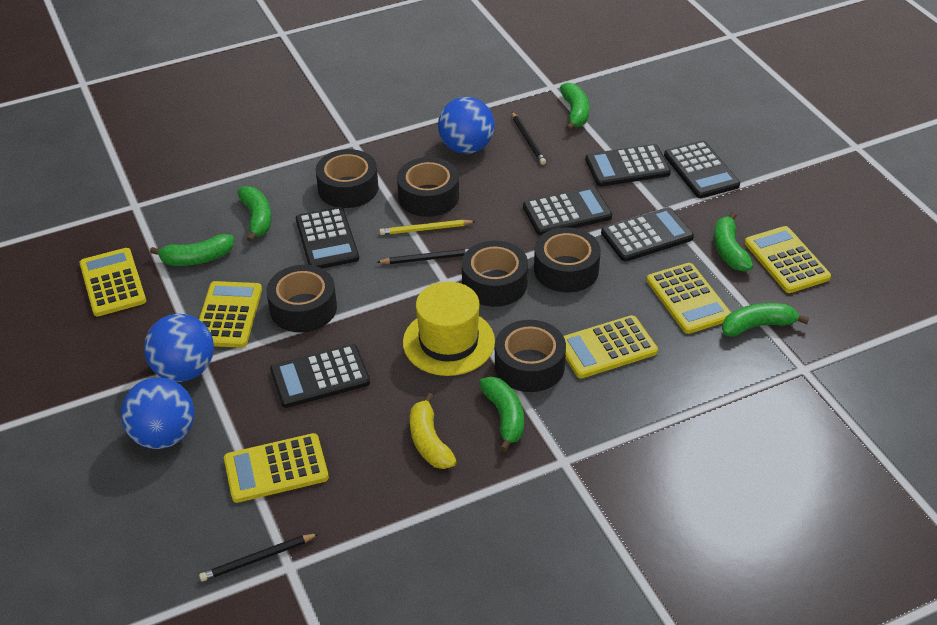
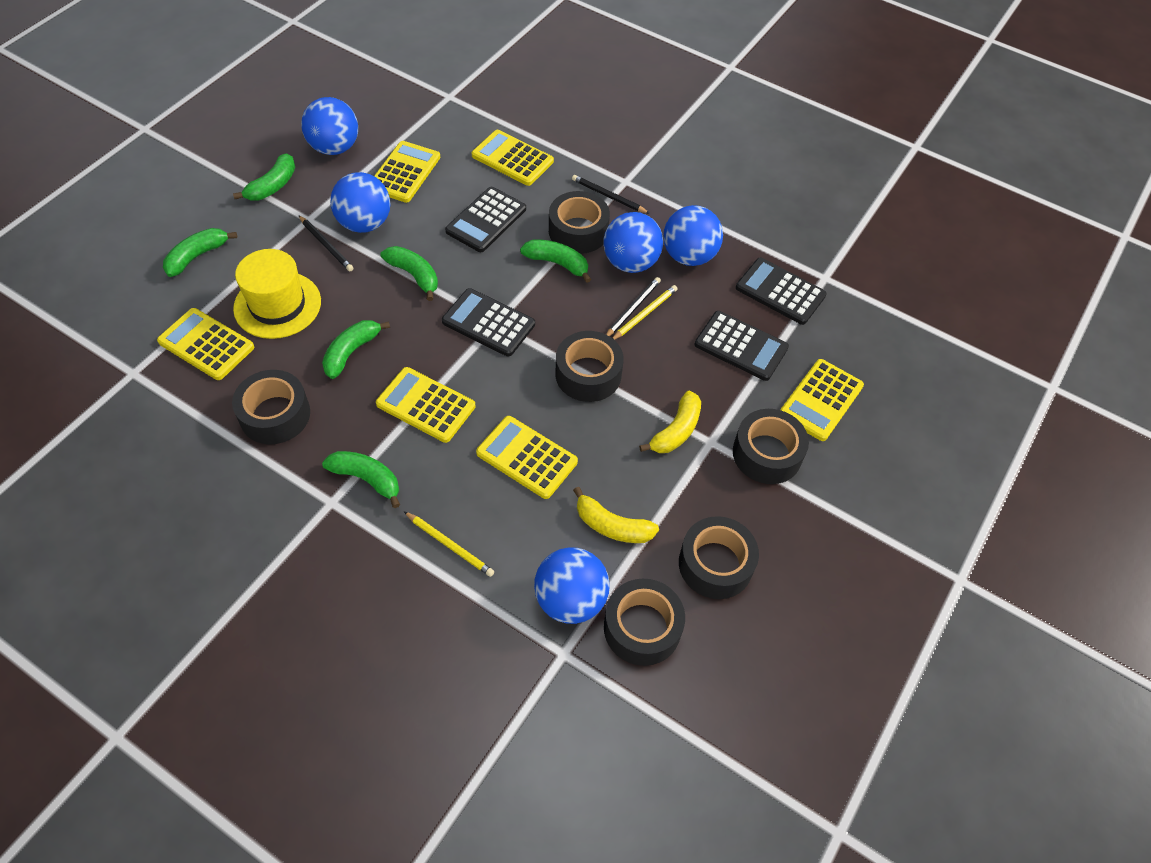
black calculator: 6 -> 4
blue ball: 3 -> 5
yellow banana: 1 -> 2
yellow pencil: 1 -> 2

